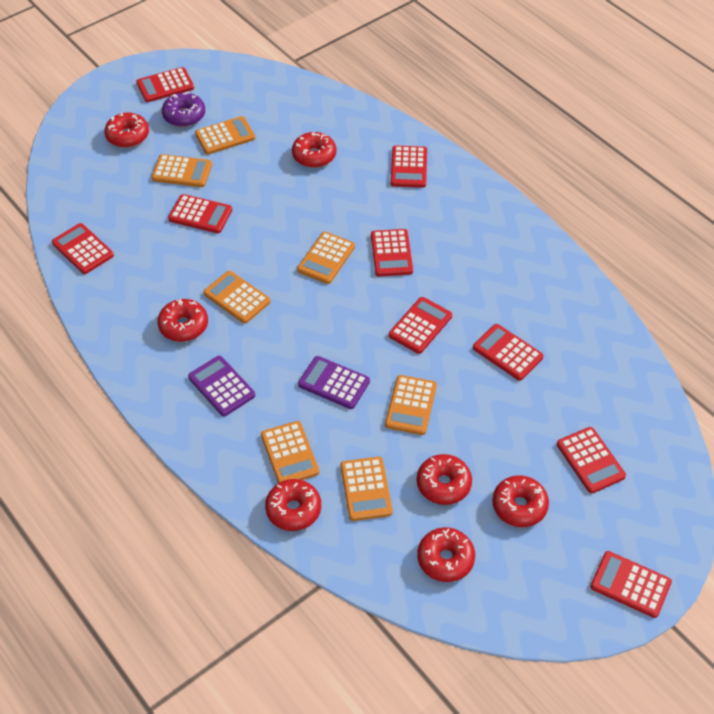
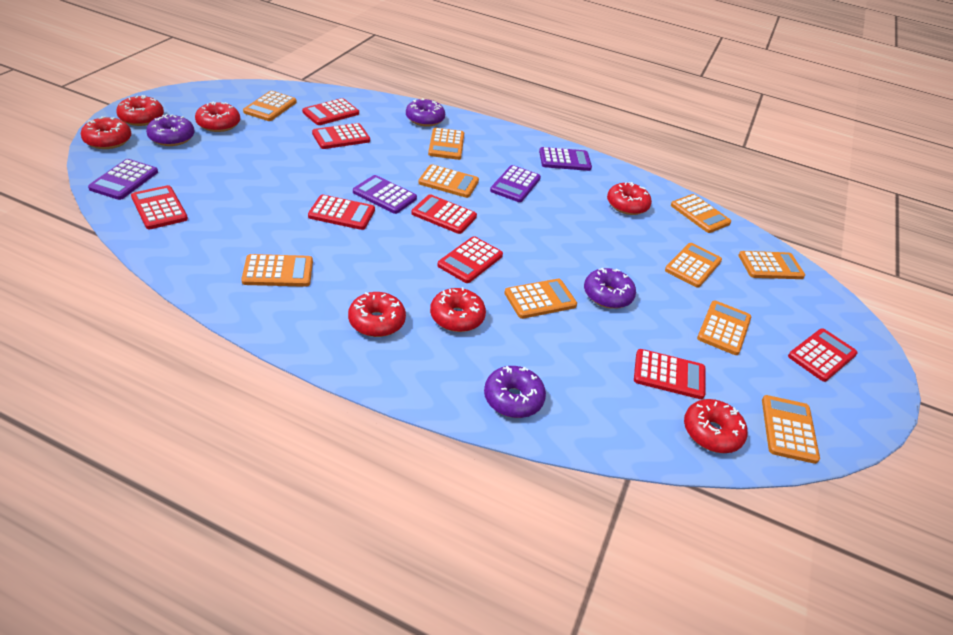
orange calculator: 7 -> 10
purple calculator: 2 -> 4
purple donut: 1 -> 4
red calculator: 9 -> 8

